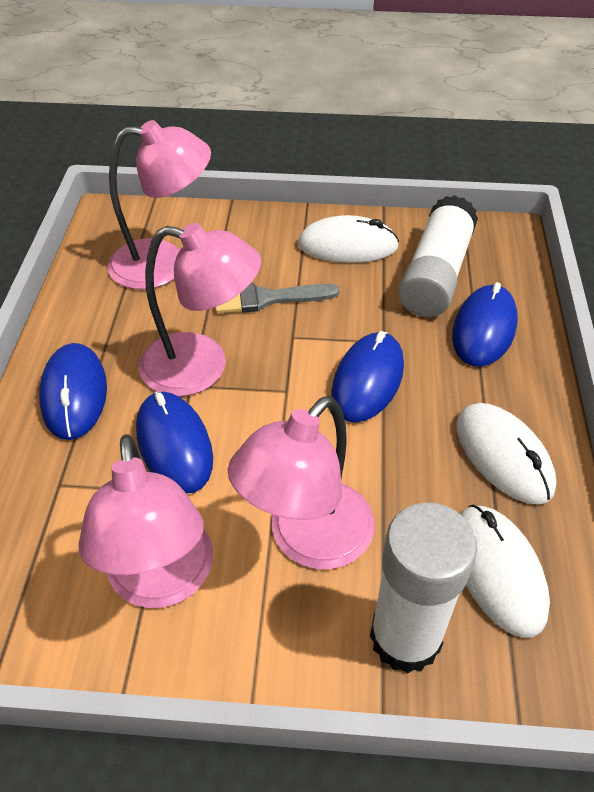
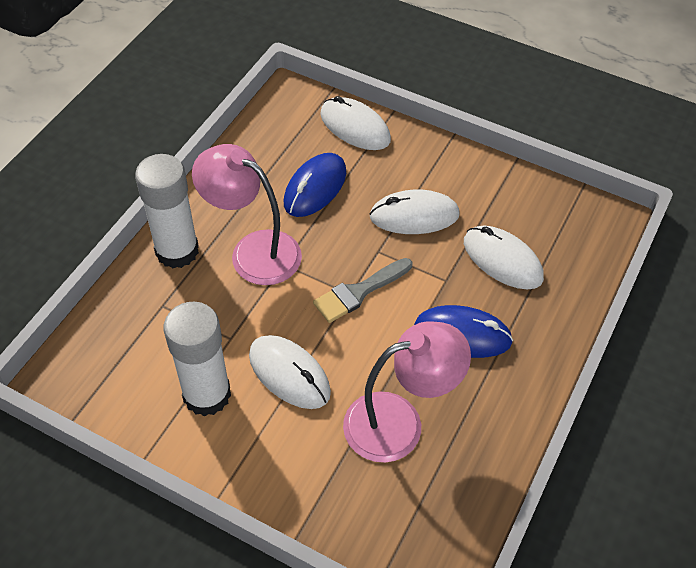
blue mouse: 4 -> 2
pink lamp: 4 -> 2
white mouse: 3 -> 4

